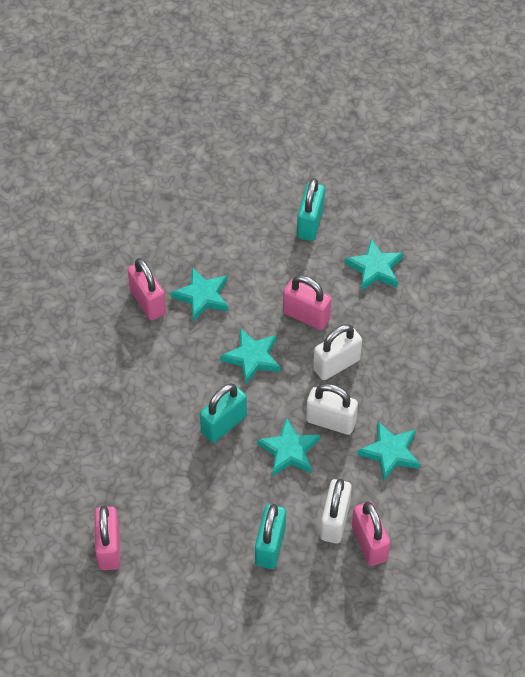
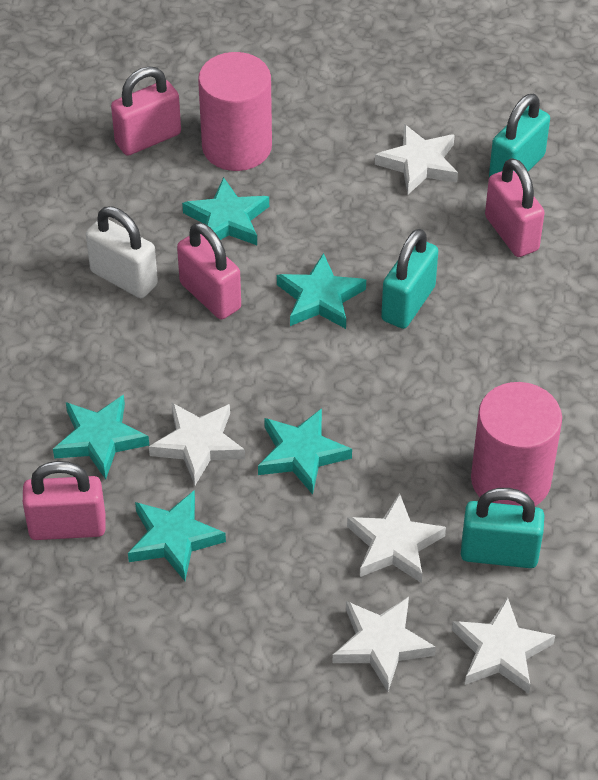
pink cylinder: 0 -> 2
white padlock: 3 -> 1
white star: 0 -> 5

